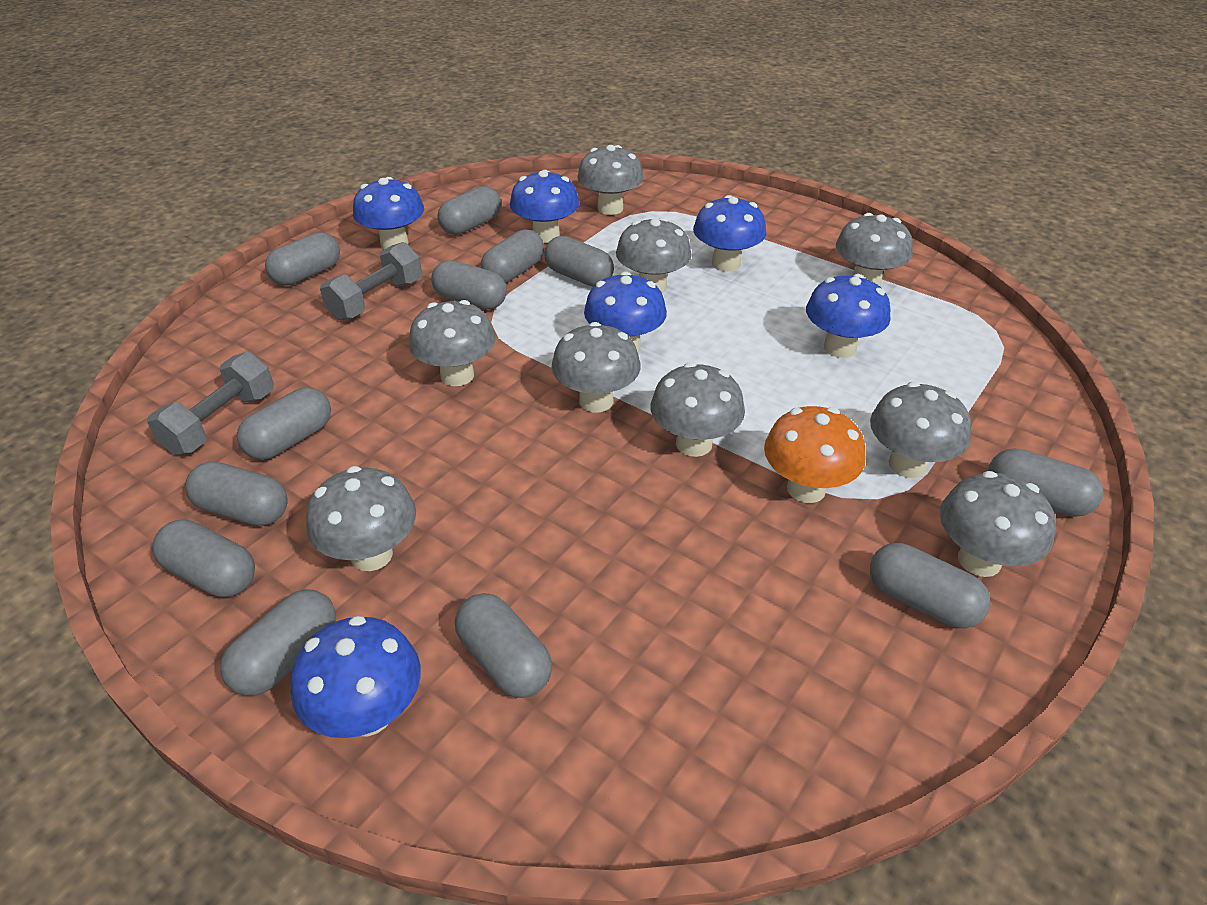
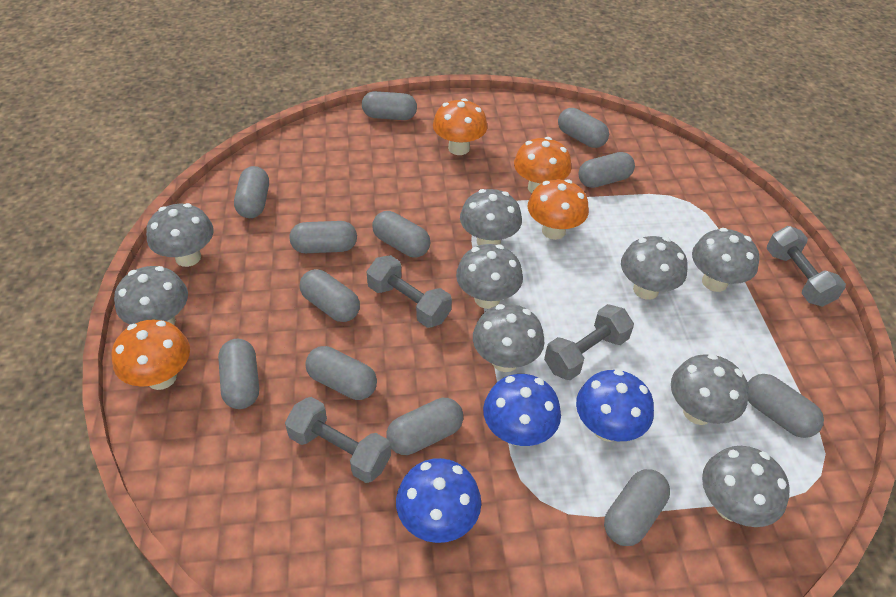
blue mushroom: 6 -> 3
grey dumbbell: 2 -> 4
orange mushroom: 1 -> 4

